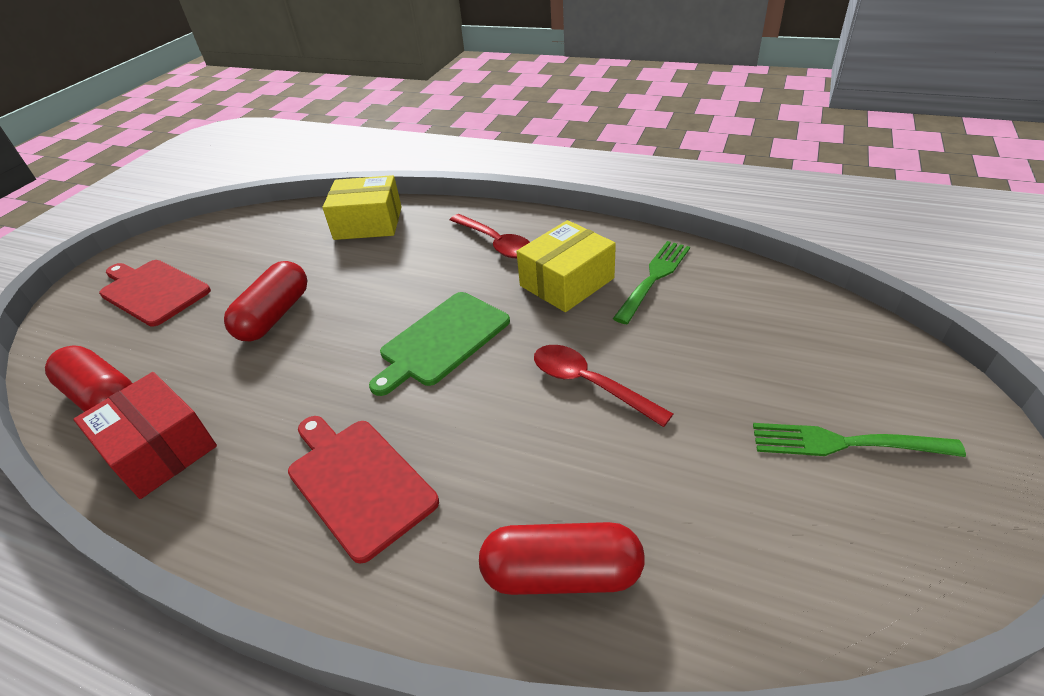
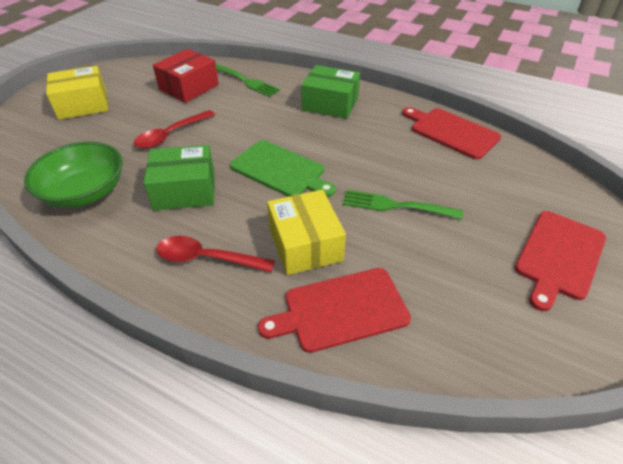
green bowl: 0 -> 1
green box: 0 -> 2
red capsule: 3 -> 0
red cutting board: 2 -> 3

